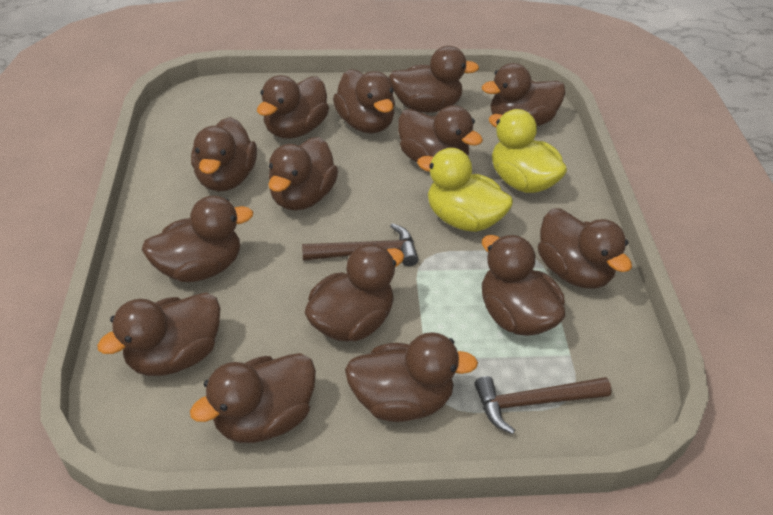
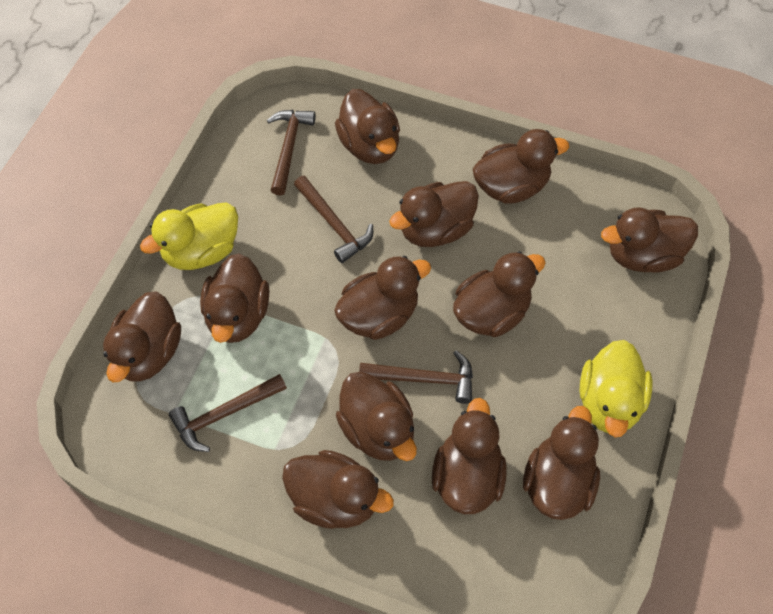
brown duck: 14 -> 12
brown hammer: 2 -> 4

